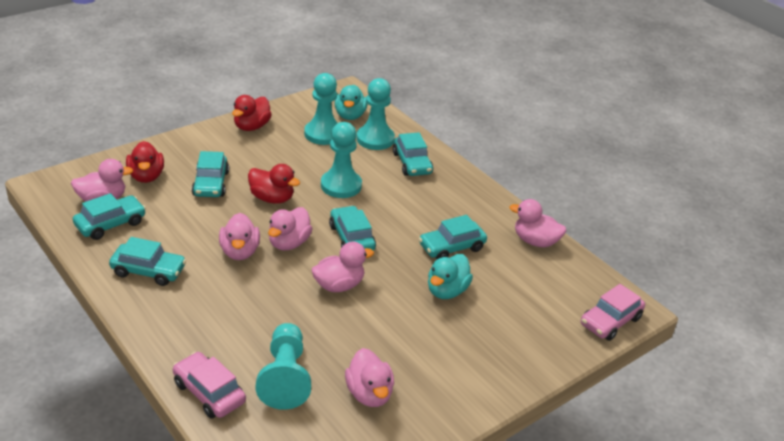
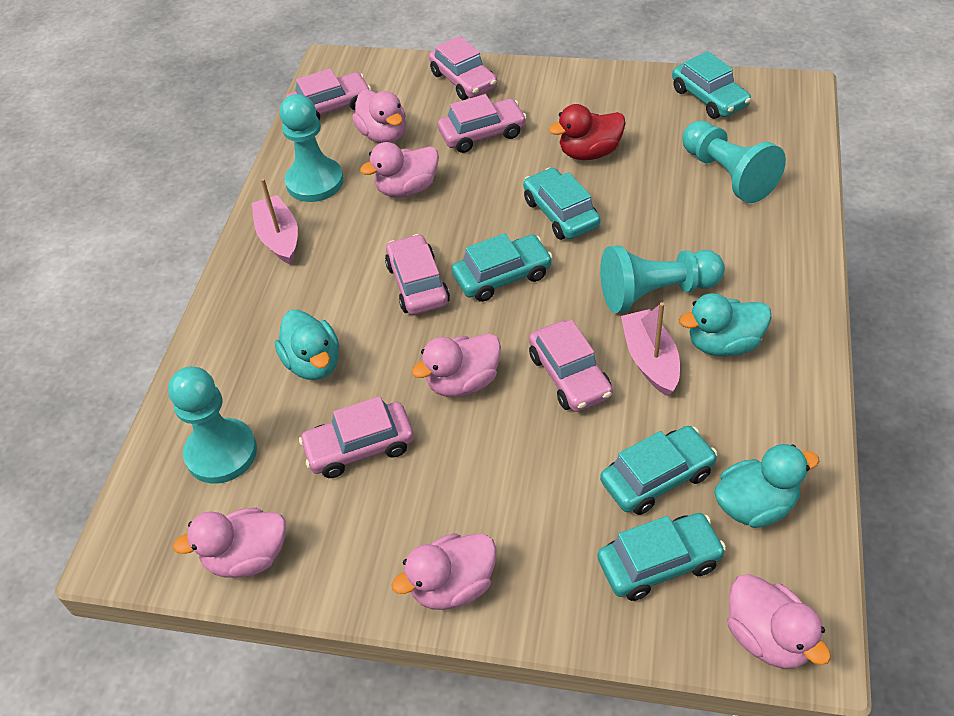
pink boat: 0 -> 2
pink car: 2 -> 6
red duck: 3 -> 1
turquoise car: 6 -> 5
turquoise duck: 2 -> 3

